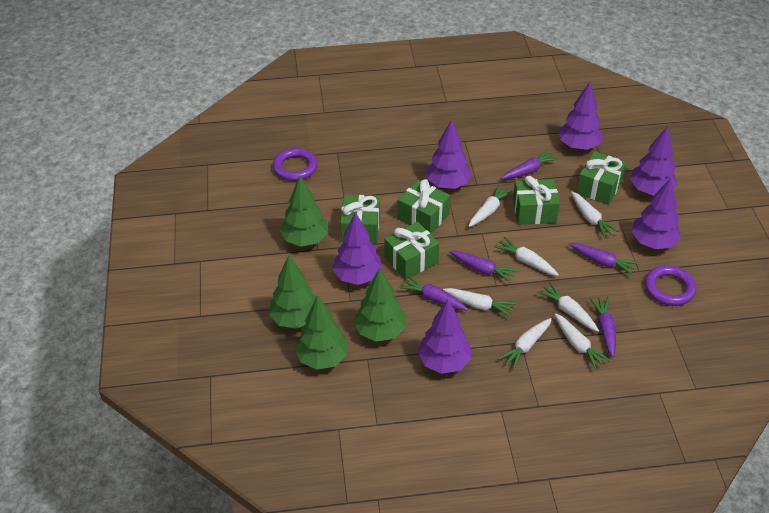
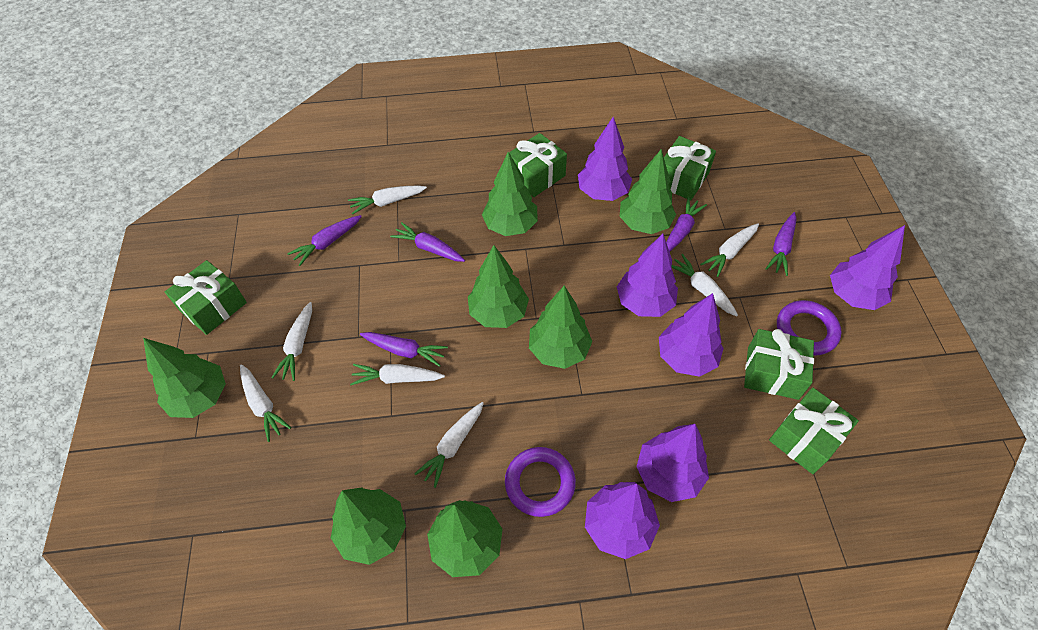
green tree: 4 -> 7

